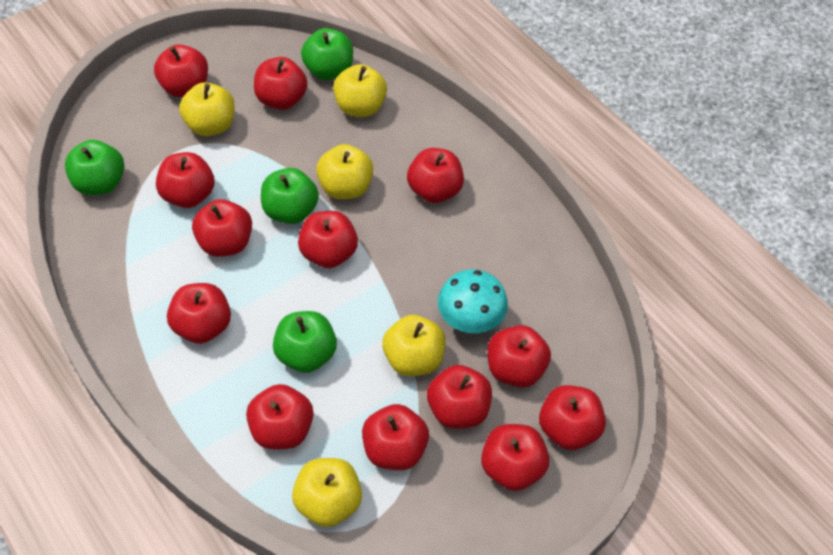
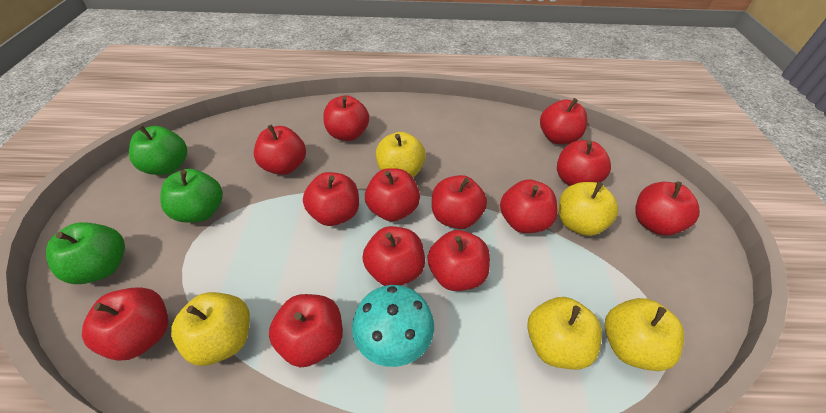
green apple: 4 -> 3

